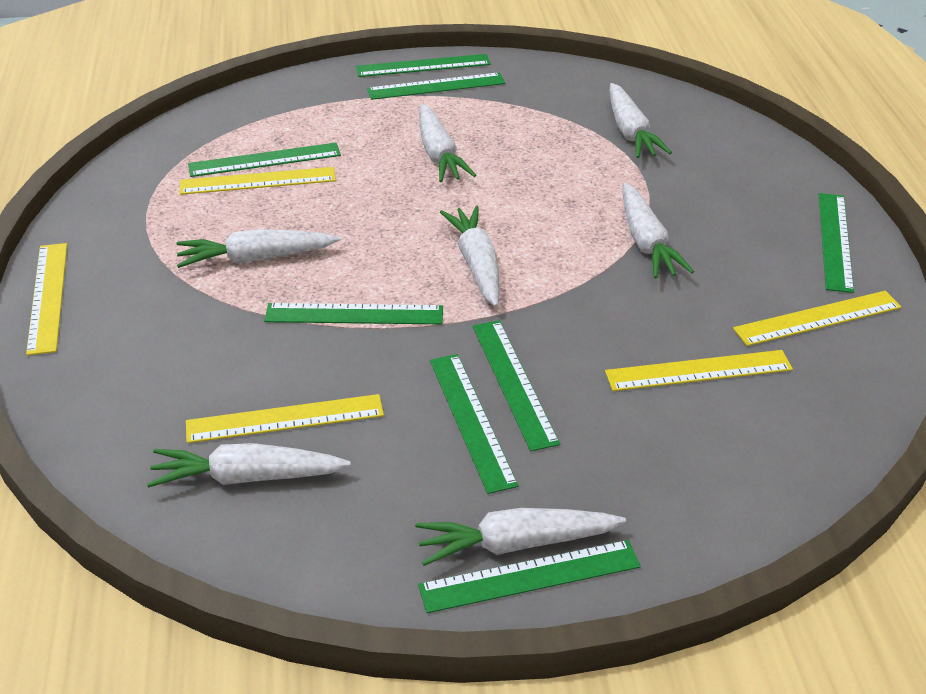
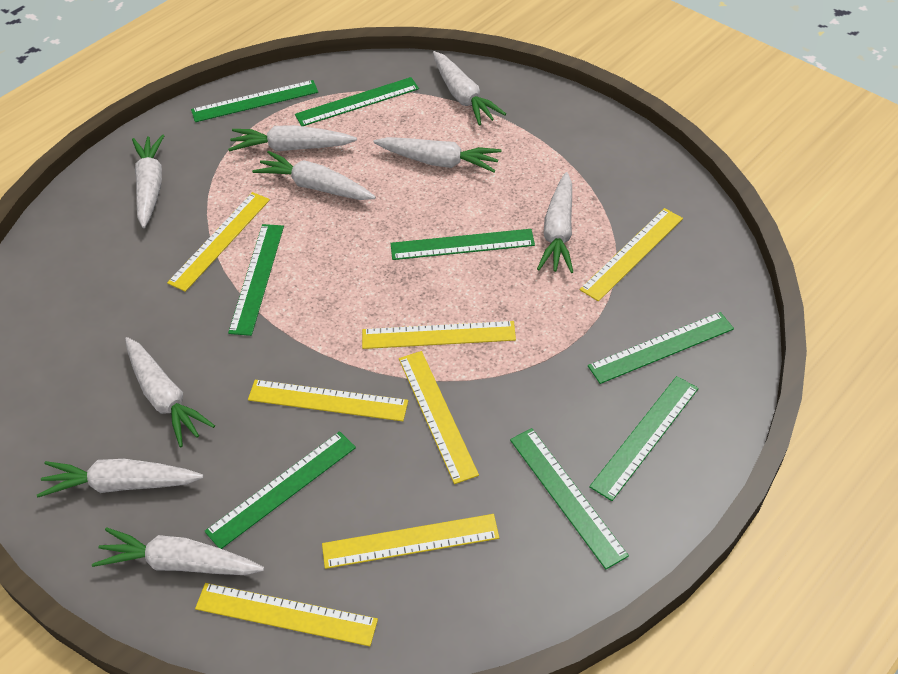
white carrot: 7 -> 9
yellow ruler: 5 -> 7

